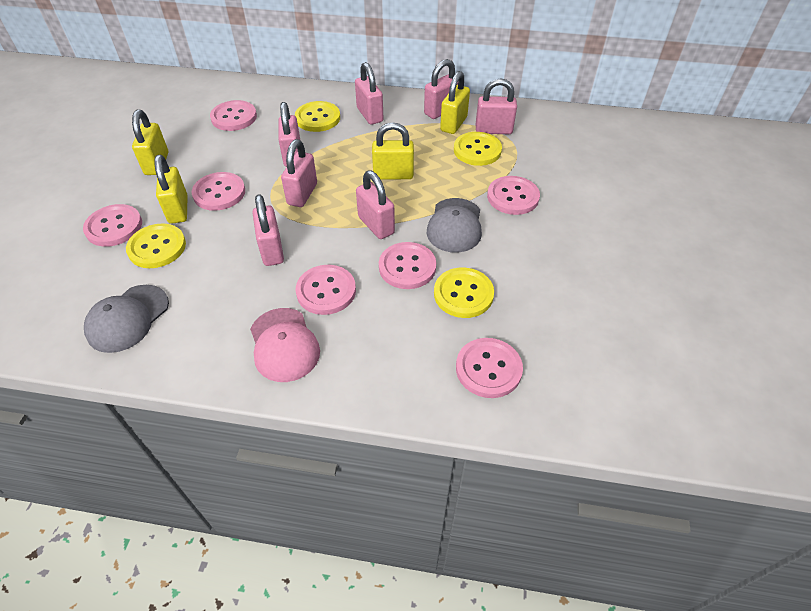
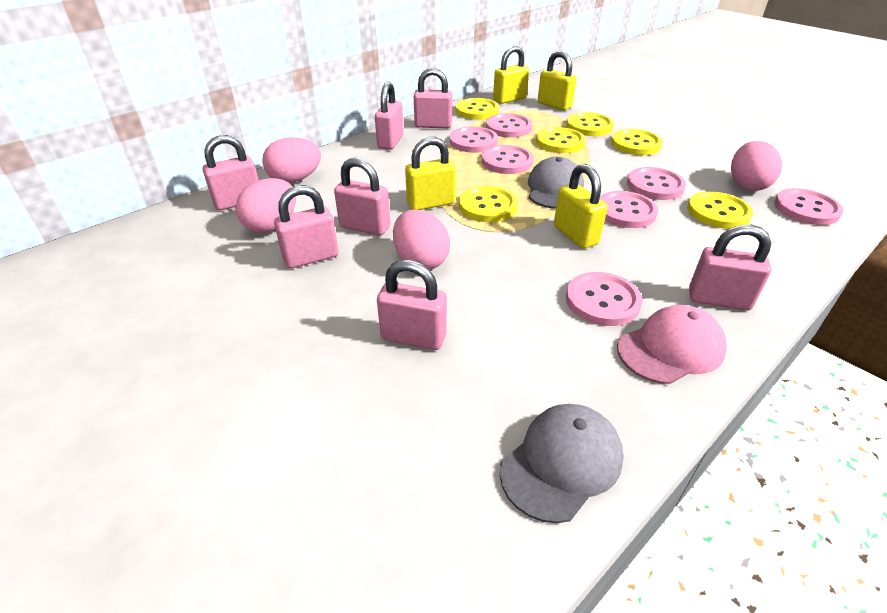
pink egg: 0 -> 4
yellow button: 4 -> 6

